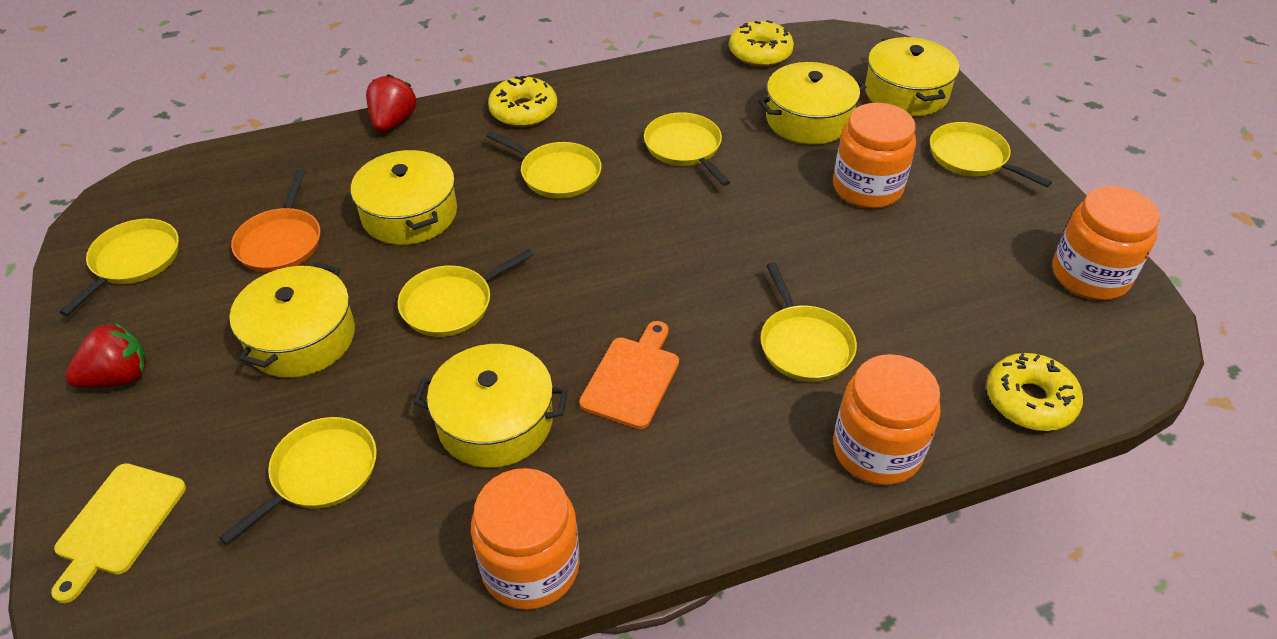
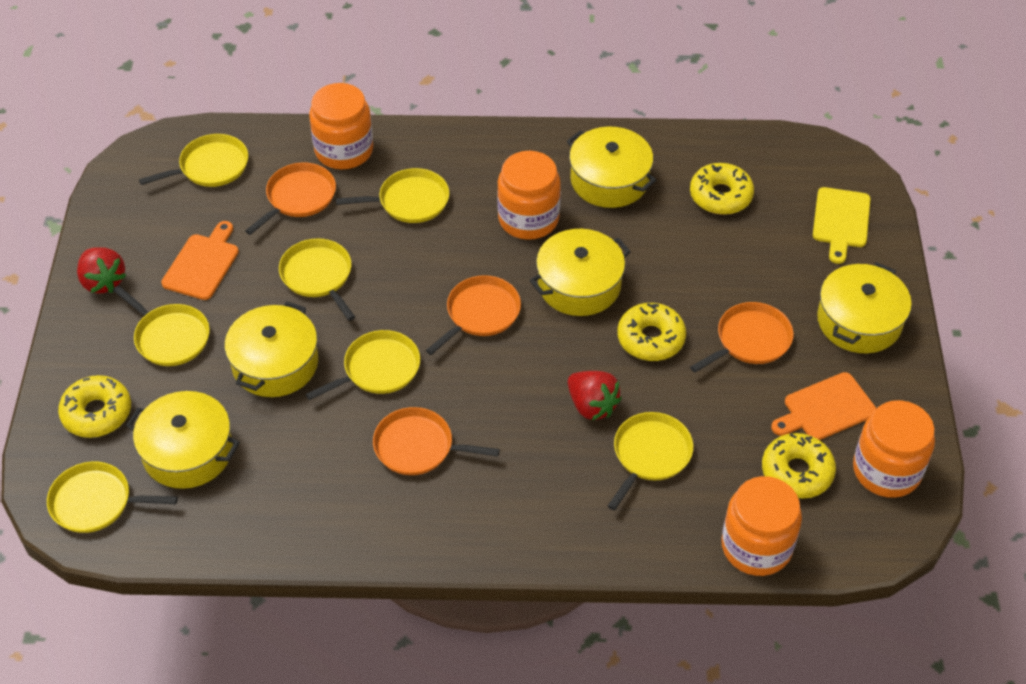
orange cutting board: 1 -> 2
orange pan: 1 -> 4
yellow donut: 3 -> 4

